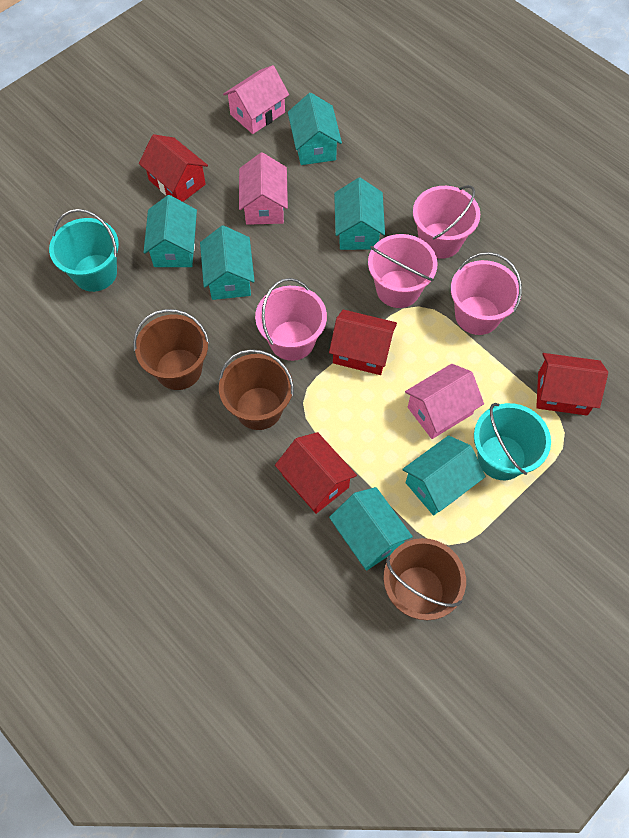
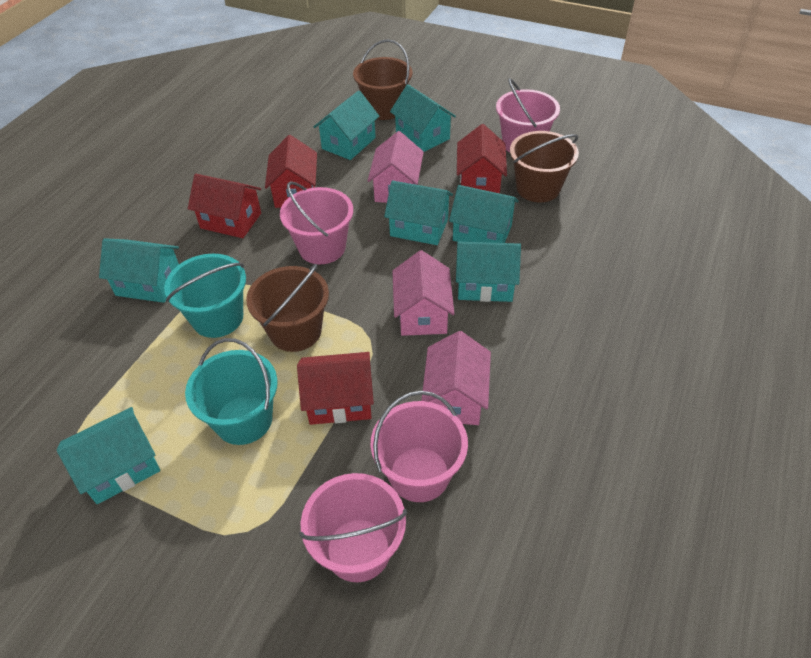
turquoise house: 6 -> 7

